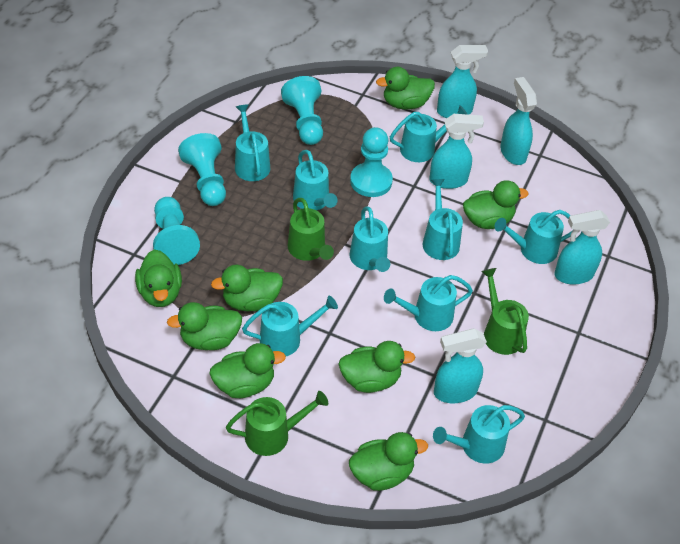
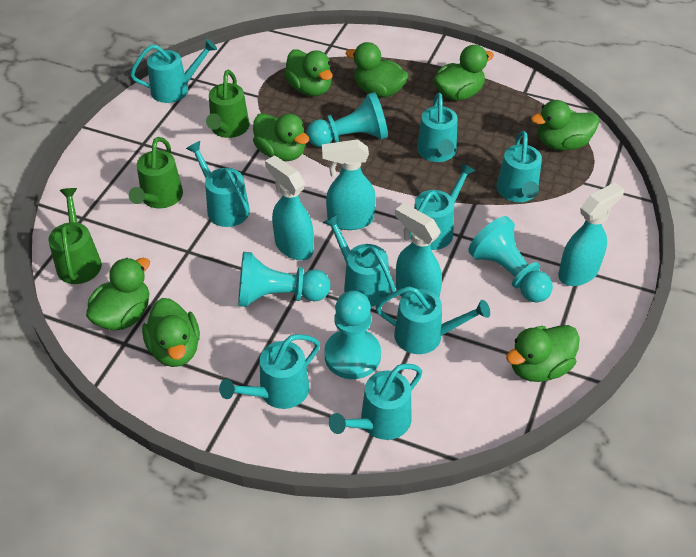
turquoise spray bottle: 5 -> 4

